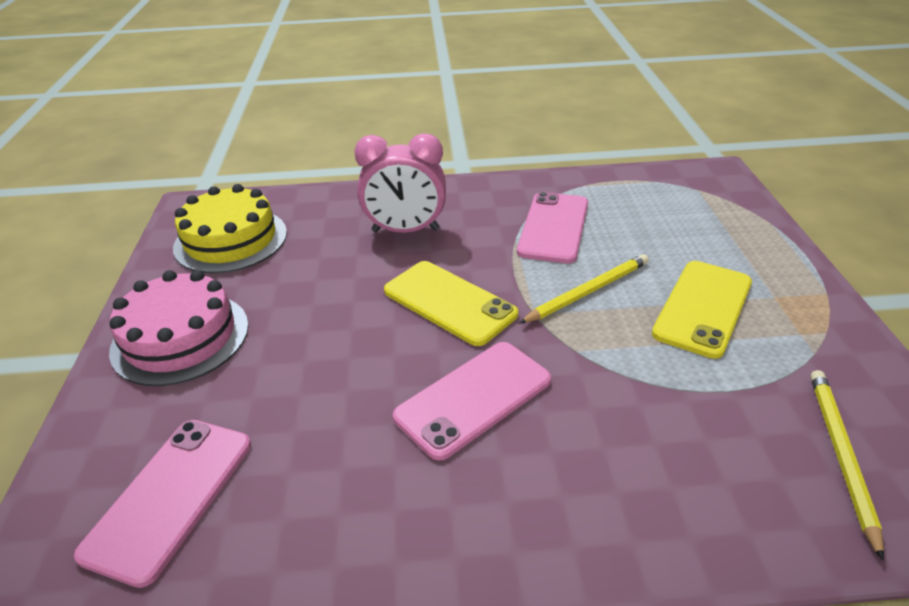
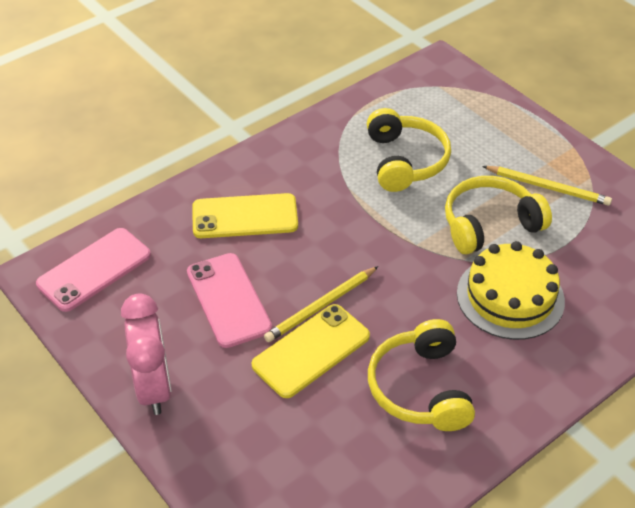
pink cake: 1 -> 0
pink phone: 3 -> 2
yellow headphones: 0 -> 3

